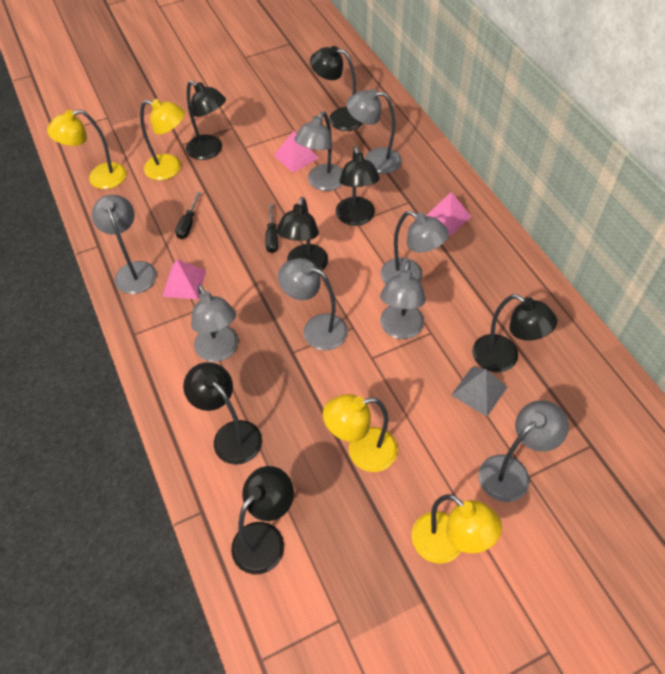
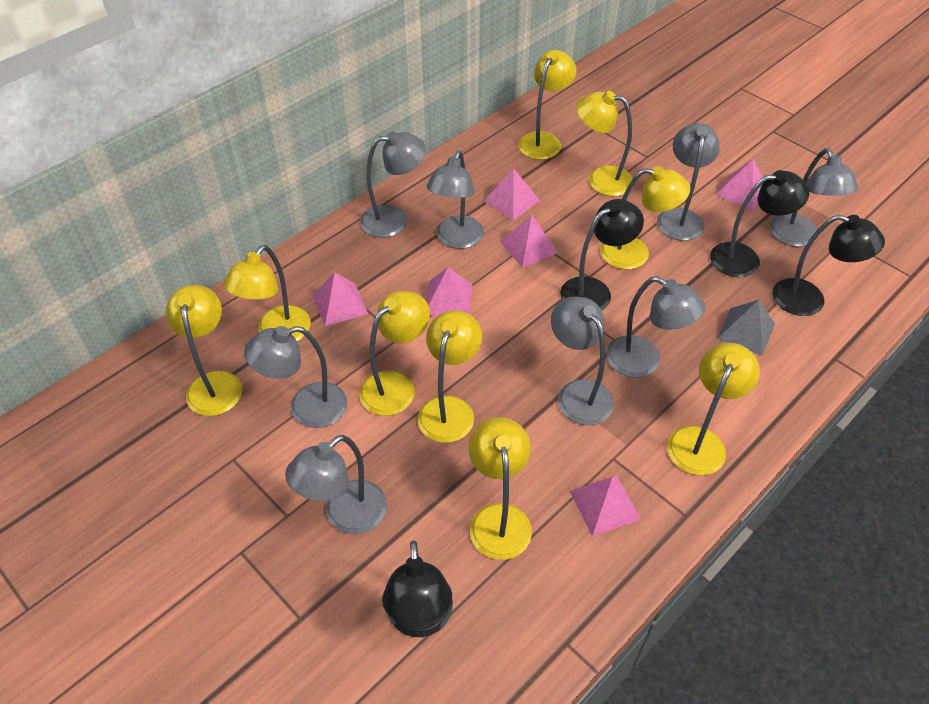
black lamp: 7 -> 4
black screwdriver: 2 -> 0
pink pyramid: 3 -> 6
yellow lamp: 4 -> 9

